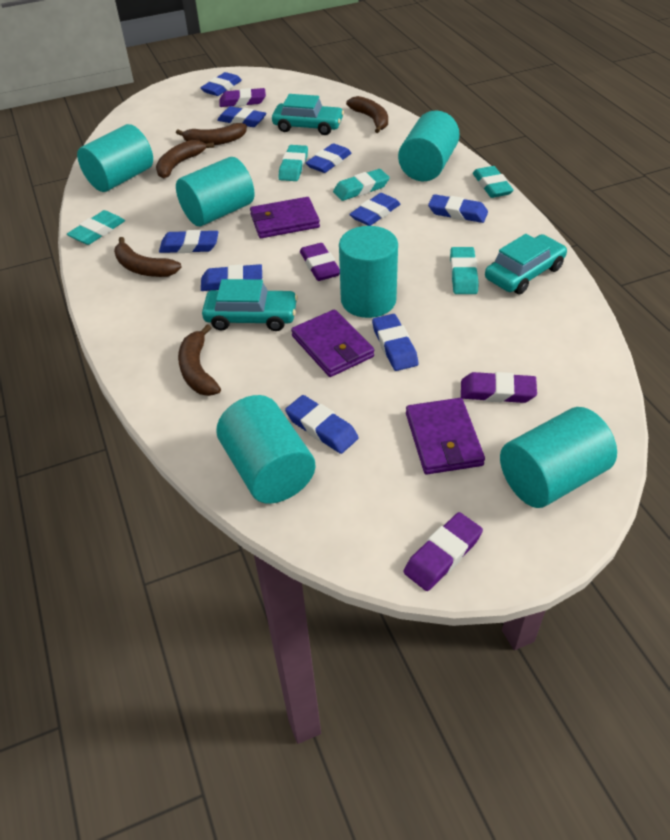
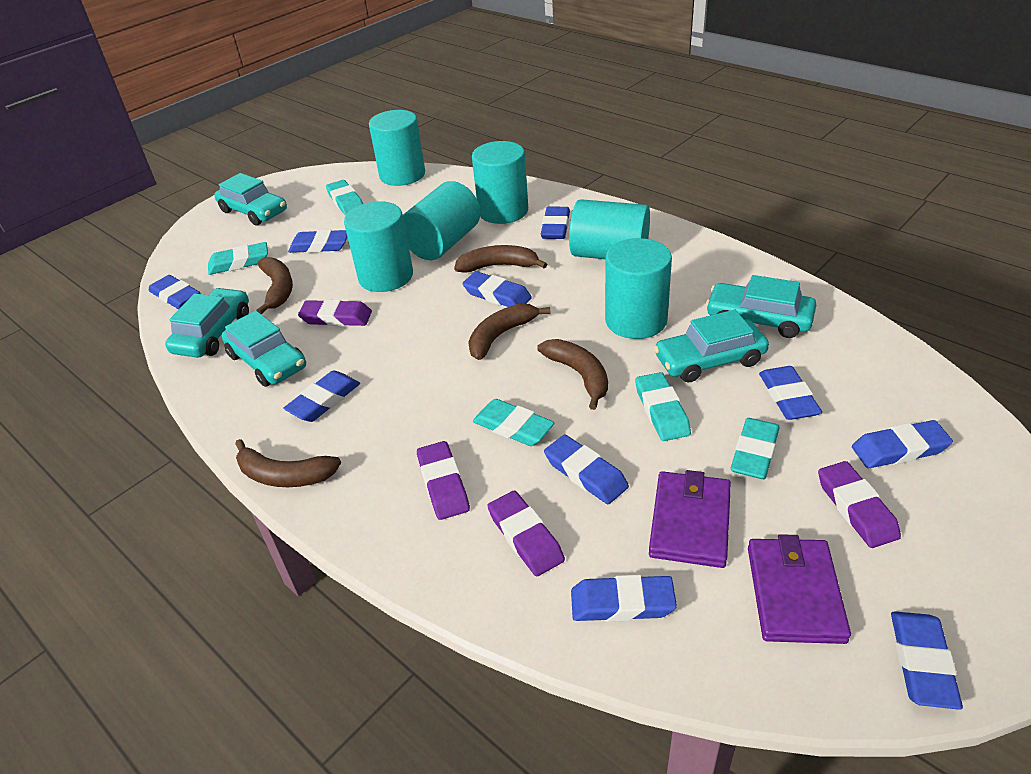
blue eraser: 9 -> 10
purple wallet: 3 -> 2
turquoise car: 3 -> 5

